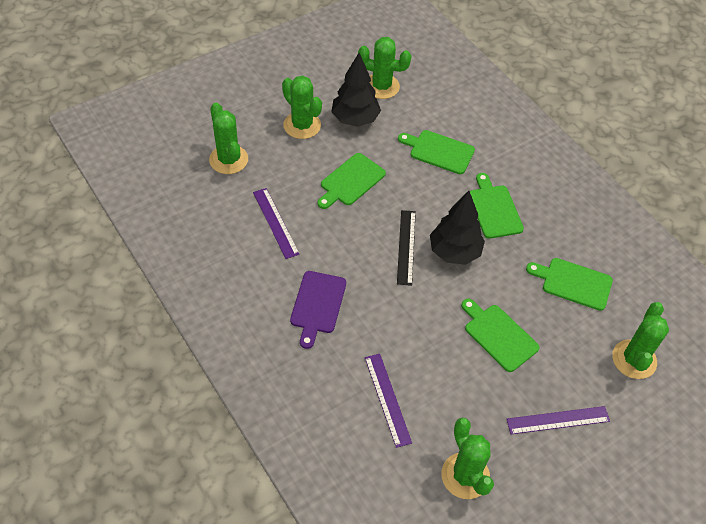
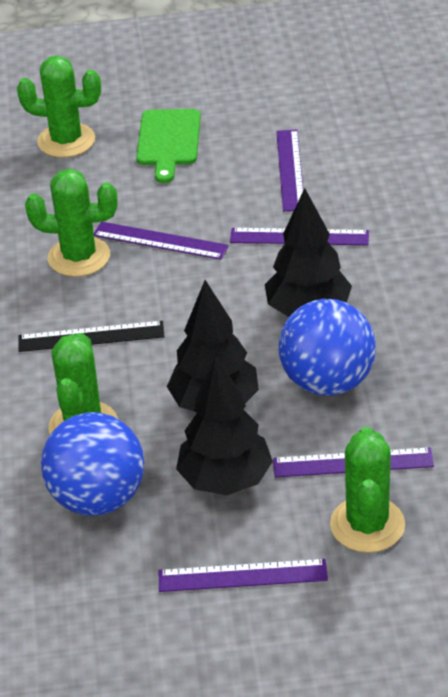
black tree: 2 -> 3
blue ball: 0 -> 2
green cactus: 5 -> 4
green cutting board: 5 -> 1
purple cutting board: 1 -> 0
purple ruler: 3 -> 5

